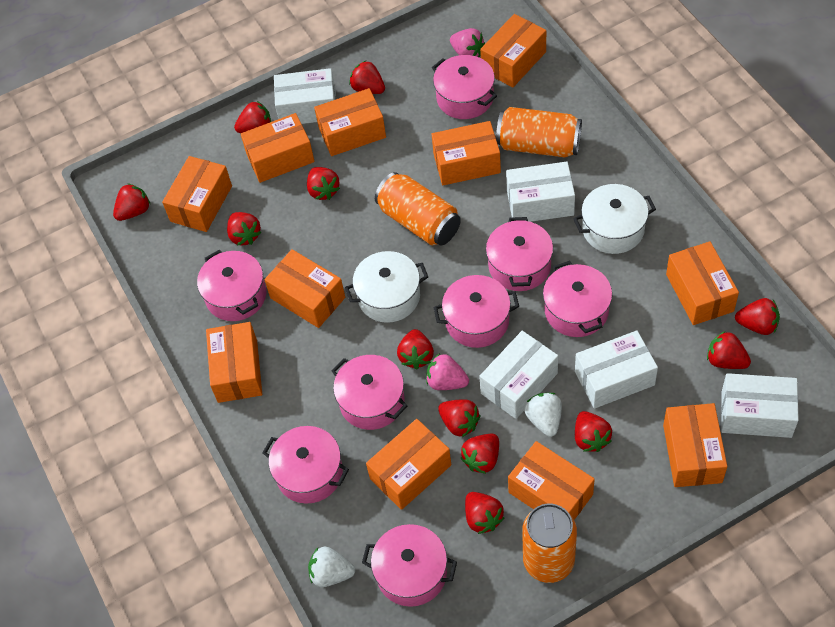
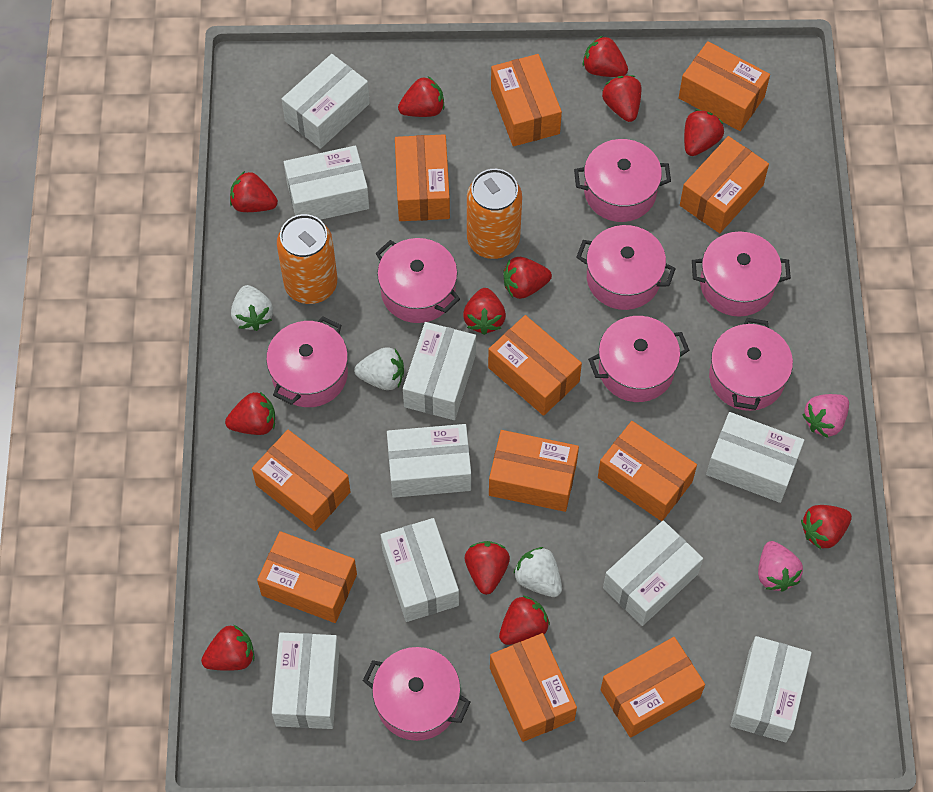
orange can: 3 -> 2
white box: 5 -> 9
white pot: 2 -> 0
white strawberry: 2 -> 3

